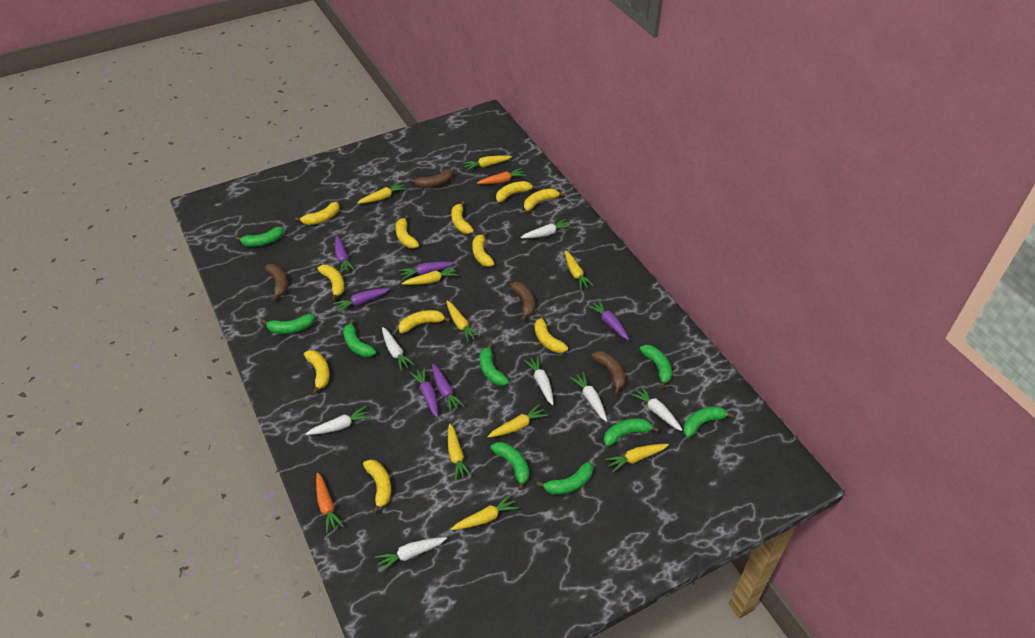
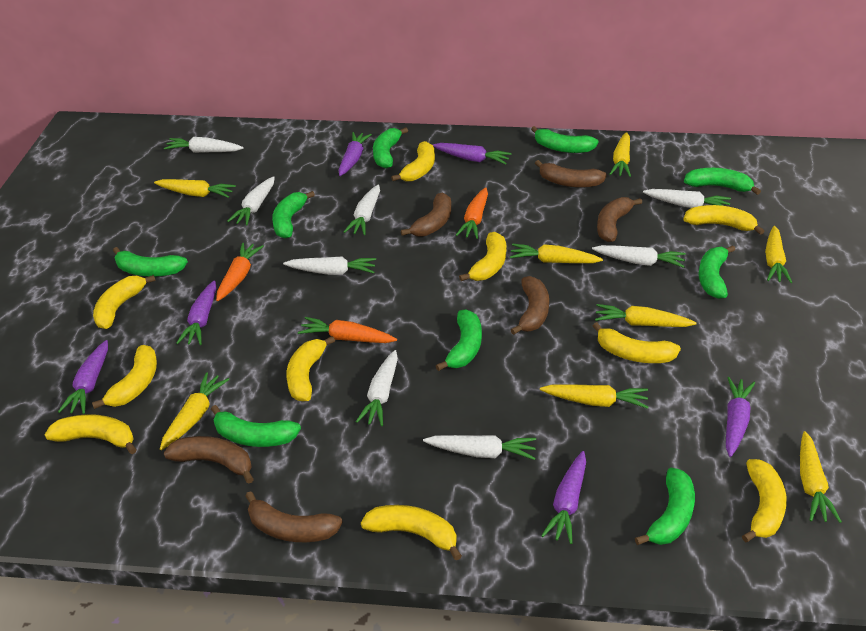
brown banana: 4 -> 6
orange carrot: 2 -> 3
white carrot: 7 -> 8
yellow banana: 11 -> 10
yellow carrot: 9 -> 8

